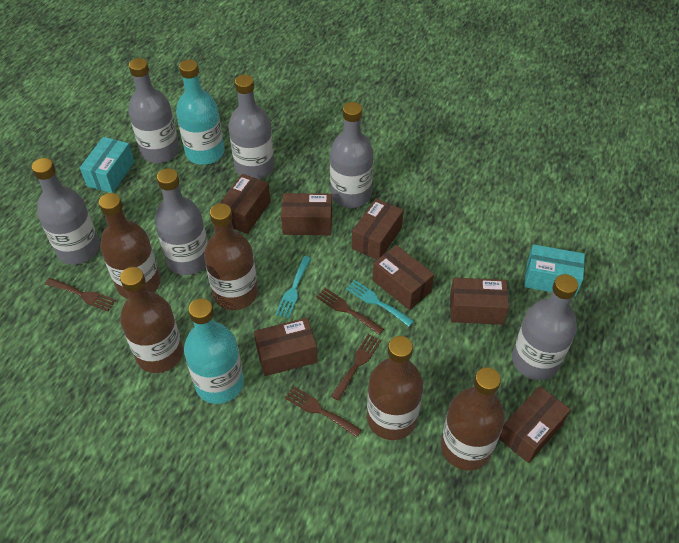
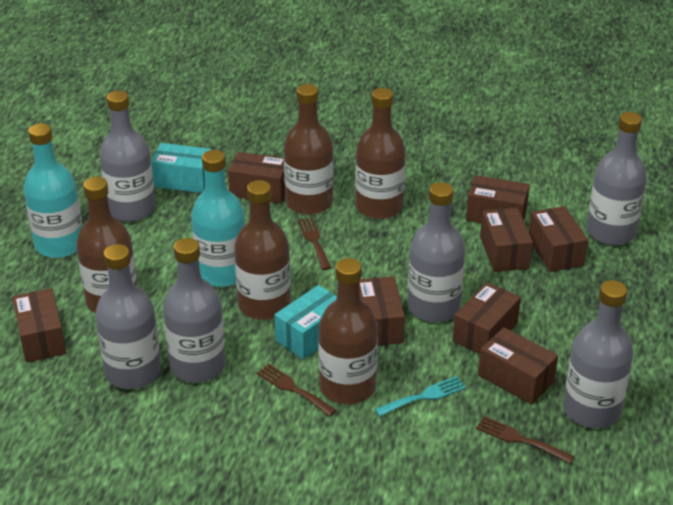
brown box: 7 -> 8
brown fork: 4 -> 3
turquoise fork: 2 -> 1

